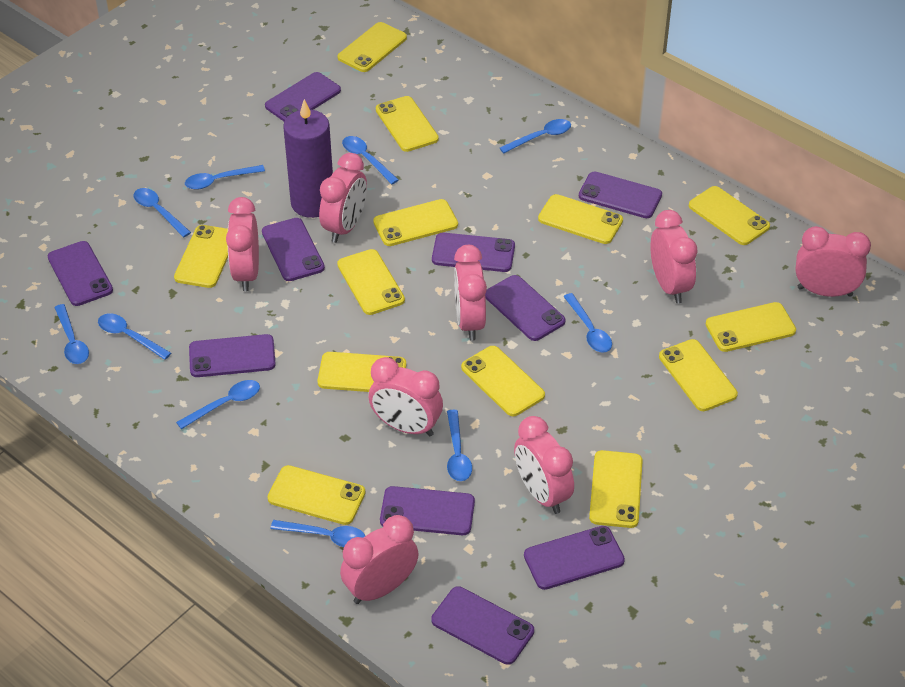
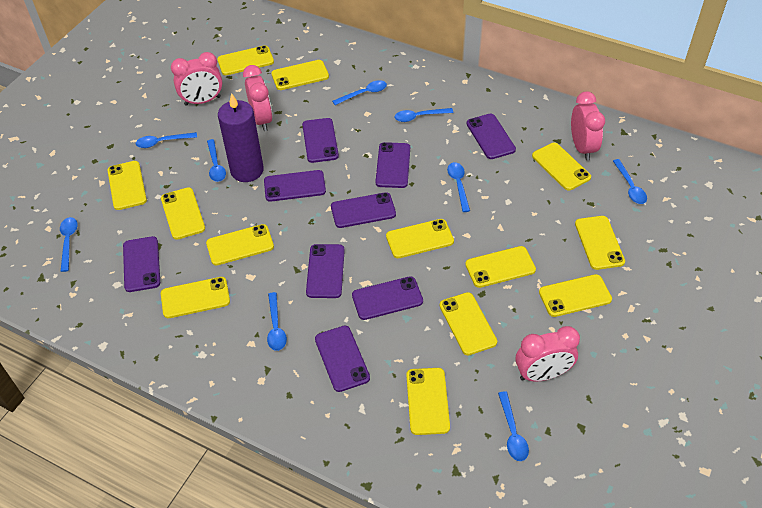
blue spoon: 10 -> 9
pink clock: 8 -> 4
purple phone: 10 -> 9

